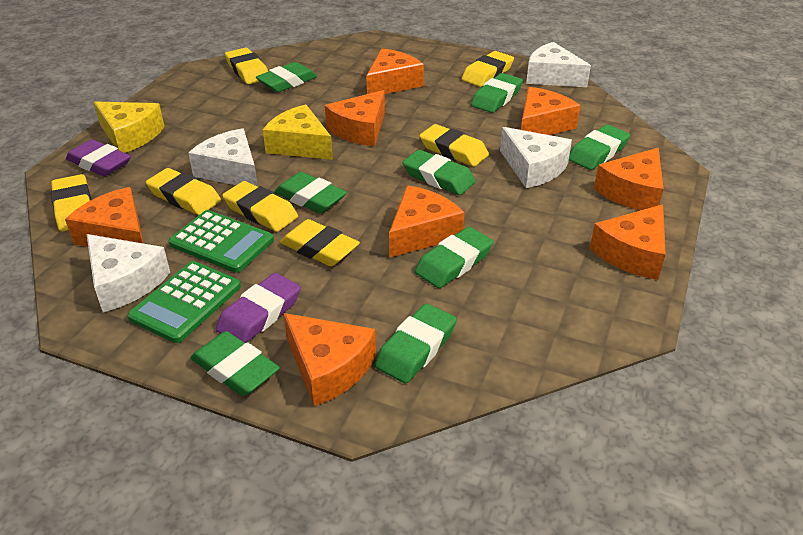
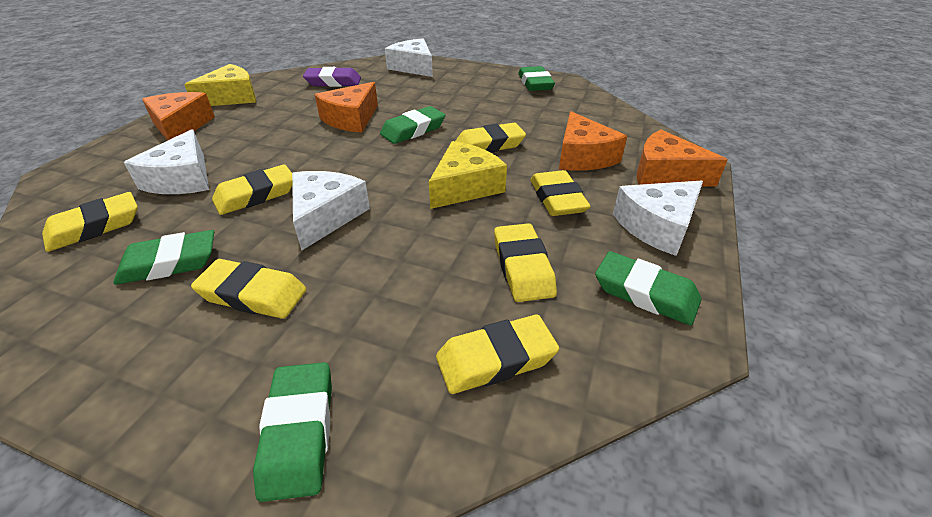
green calculator: 2 -> 0
green eraser: 8 -> 5
orange cheese: 8 -> 4
purple eraser: 2 -> 1

